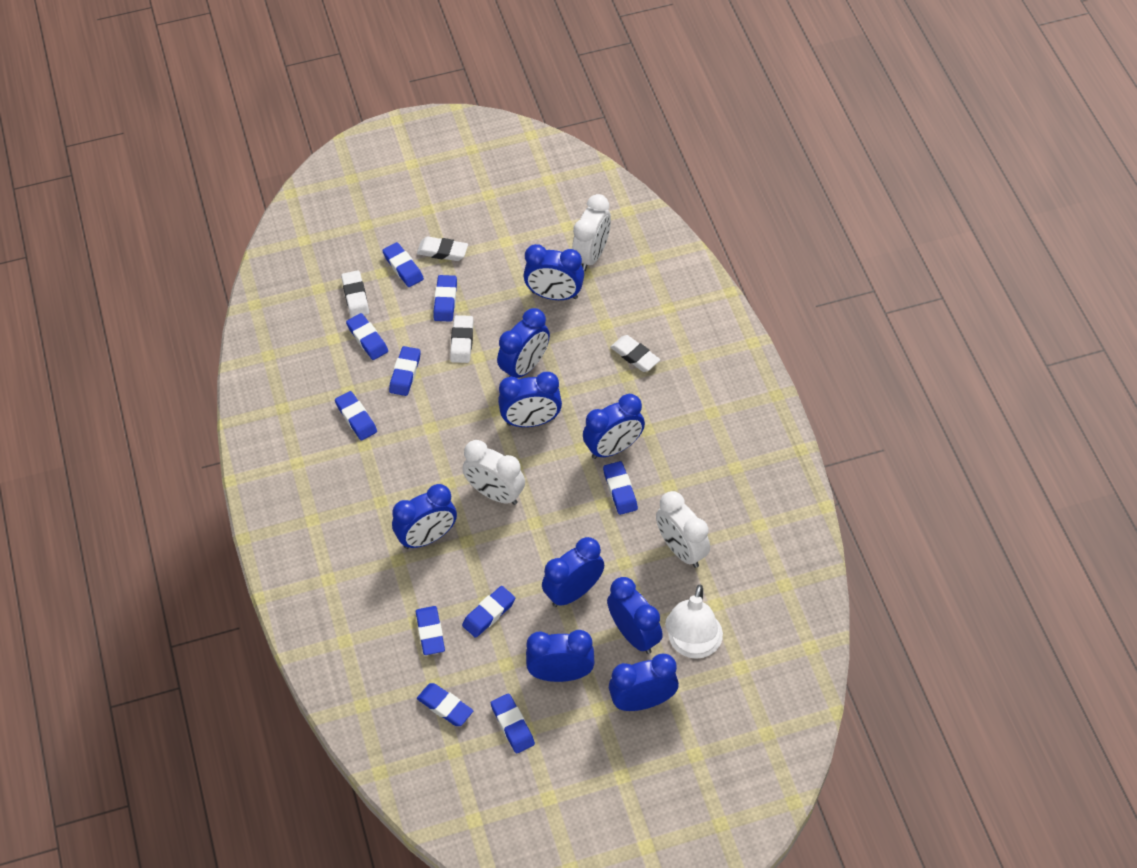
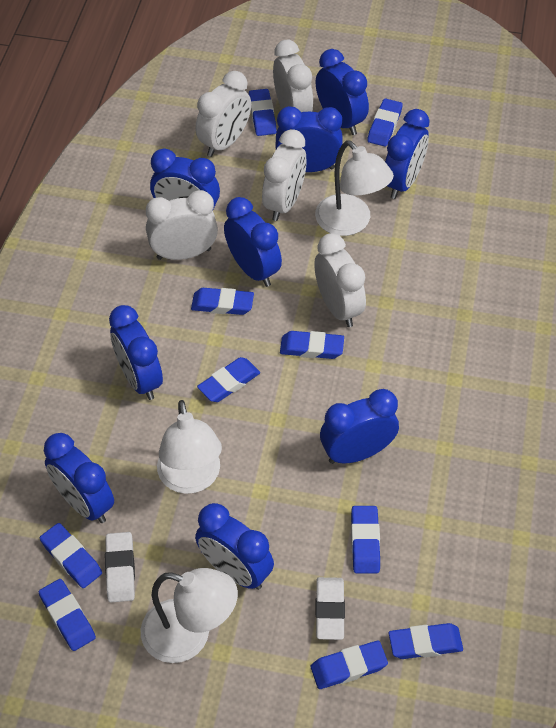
white clock: 3 -> 5
white eraser: 4 -> 2
white lamp: 1 -> 3

